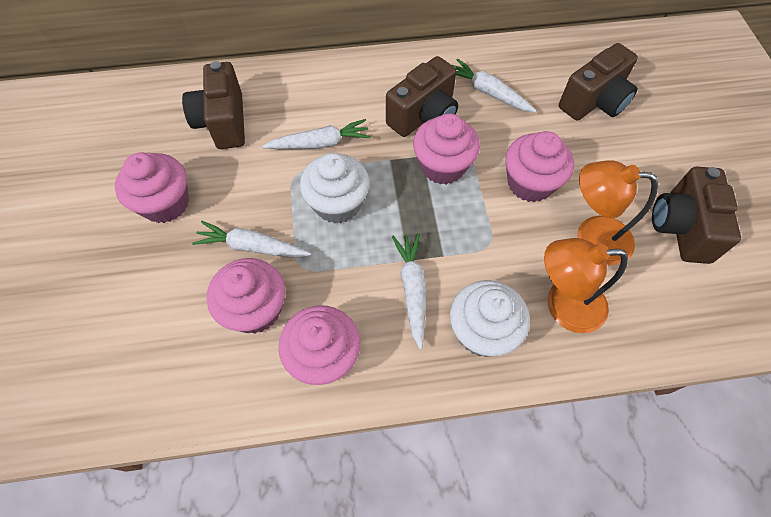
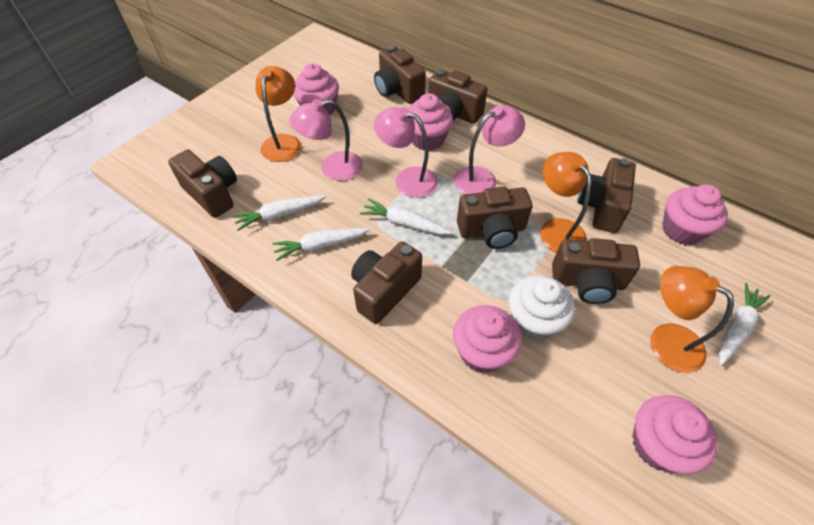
brown camera: 4 -> 7
orange lamp: 2 -> 3
pink lamp: 0 -> 3
white cupcake: 2 -> 1

